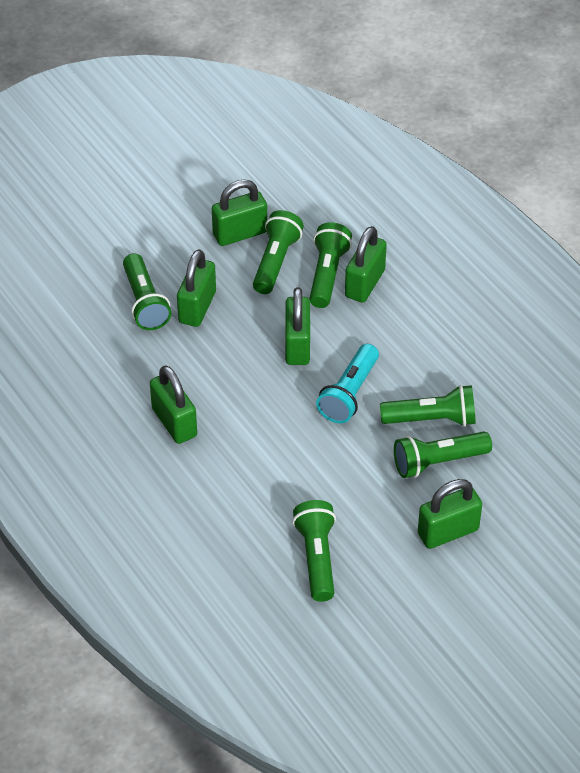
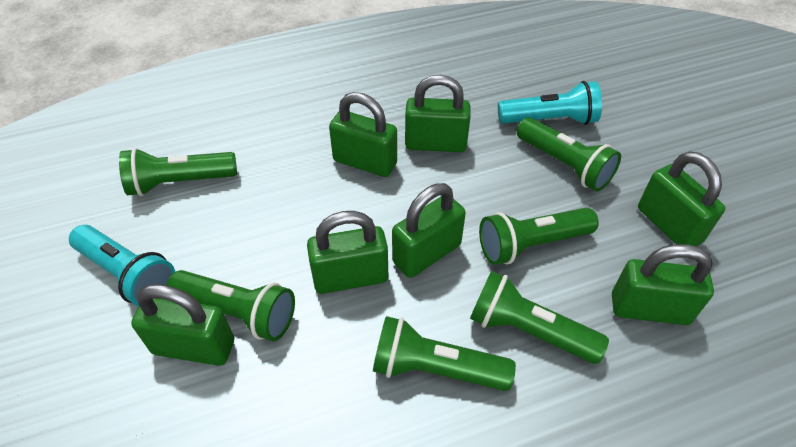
green padlock: 6 -> 7
turquoise flashlight: 1 -> 2

